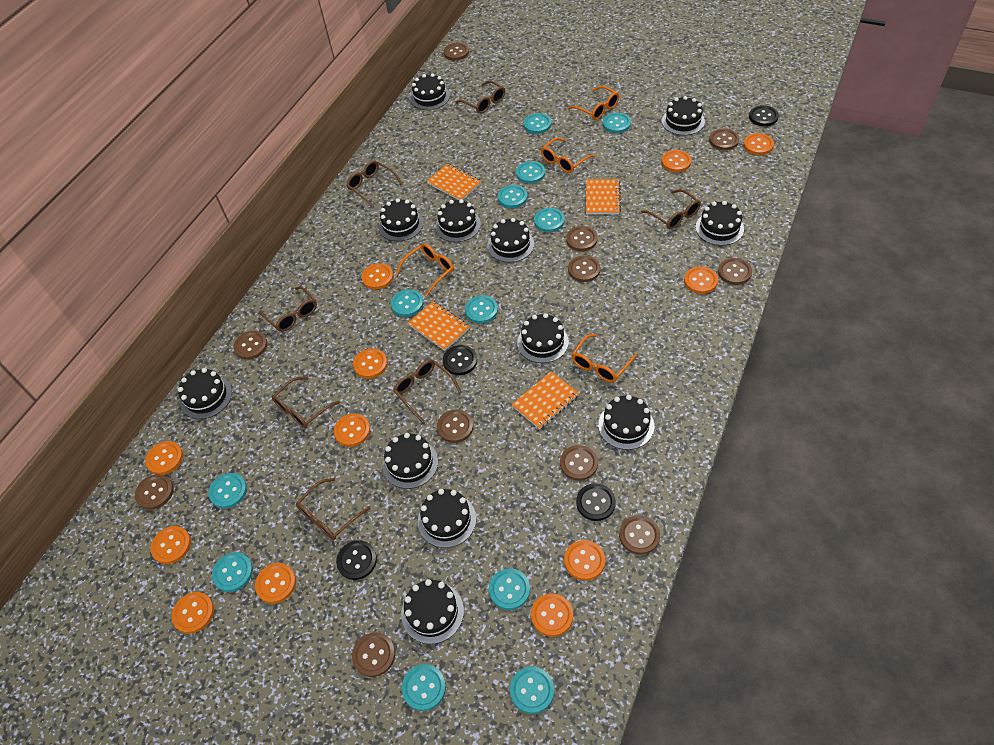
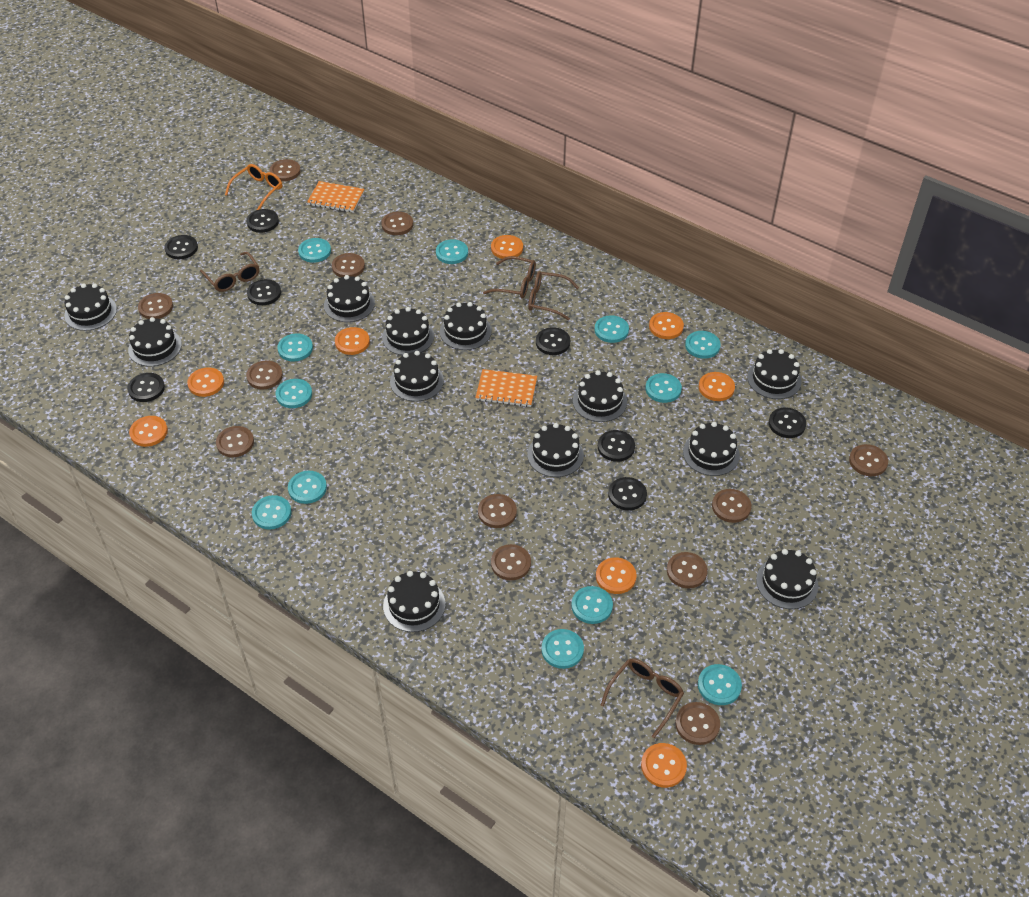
black button: 4 -> 8
brown button: 11 -> 12
brown glasses: 7 -> 4
orange button: 12 -> 8
orange glasses: 4 -> 1
orange notebook: 4 -> 2

